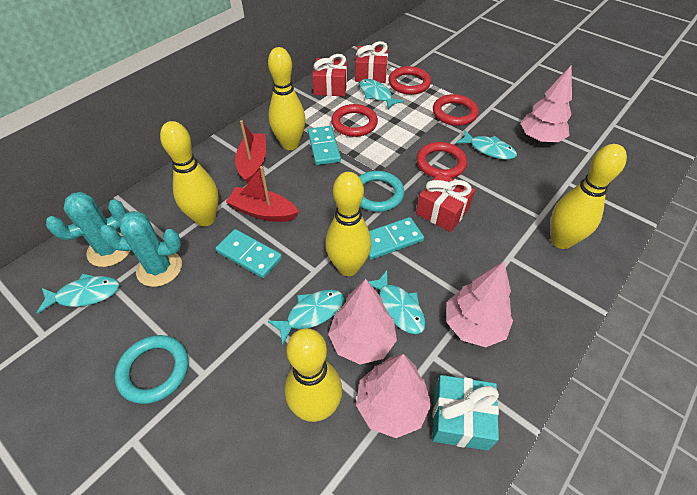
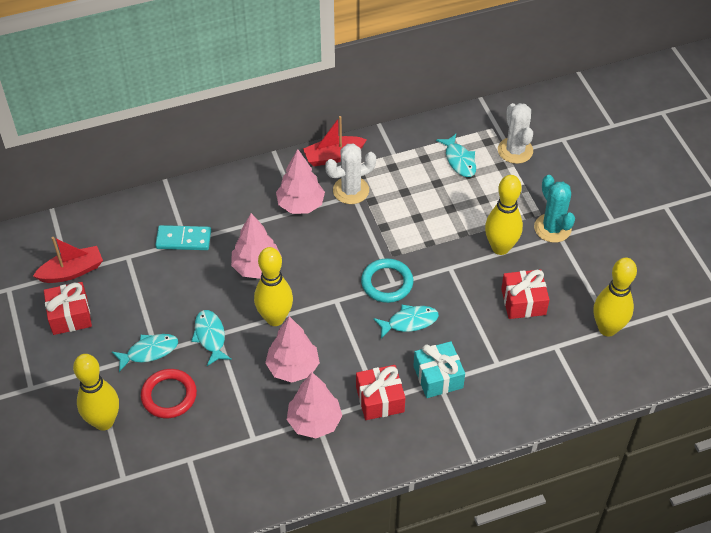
red ring: 4 -> 1
turquoise cactus: 2 -> 1
turquoise domino: 3 -> 1
turquoise fish: 5 -> 4
turquoise ring: 2 -> 1
white cactus: 0 -> 2
yellow bowling pin: 5 -> 4

